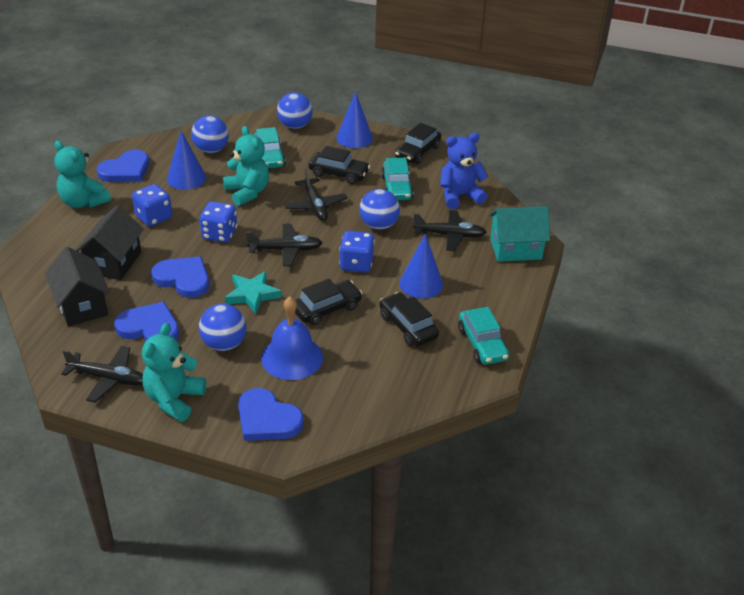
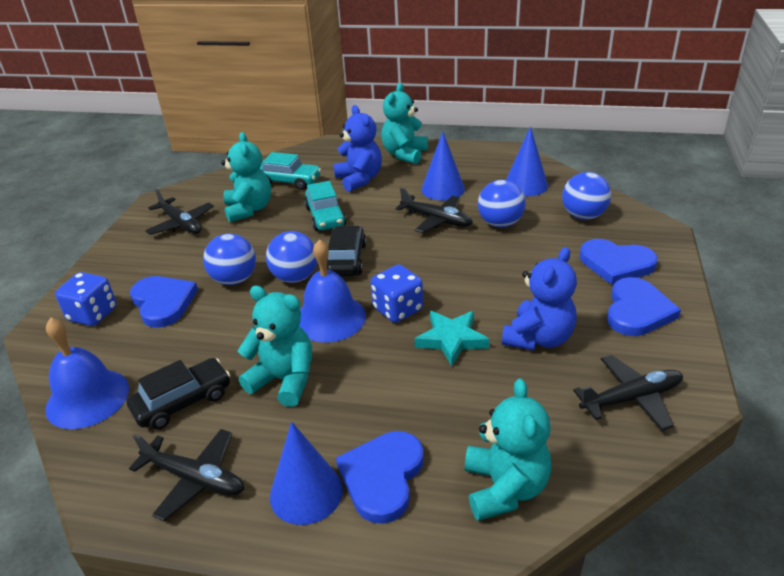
black car: 4 -> 2
black house: 2 -> 0
blue bell: 1 -> 2
blue dice: 3 -> 2
blue teddy bear: 1 -> 2
turquoise car: 3 -> 2
turquoise house: 1 -> 0
turquoise teddy bear: 3 -> 4

